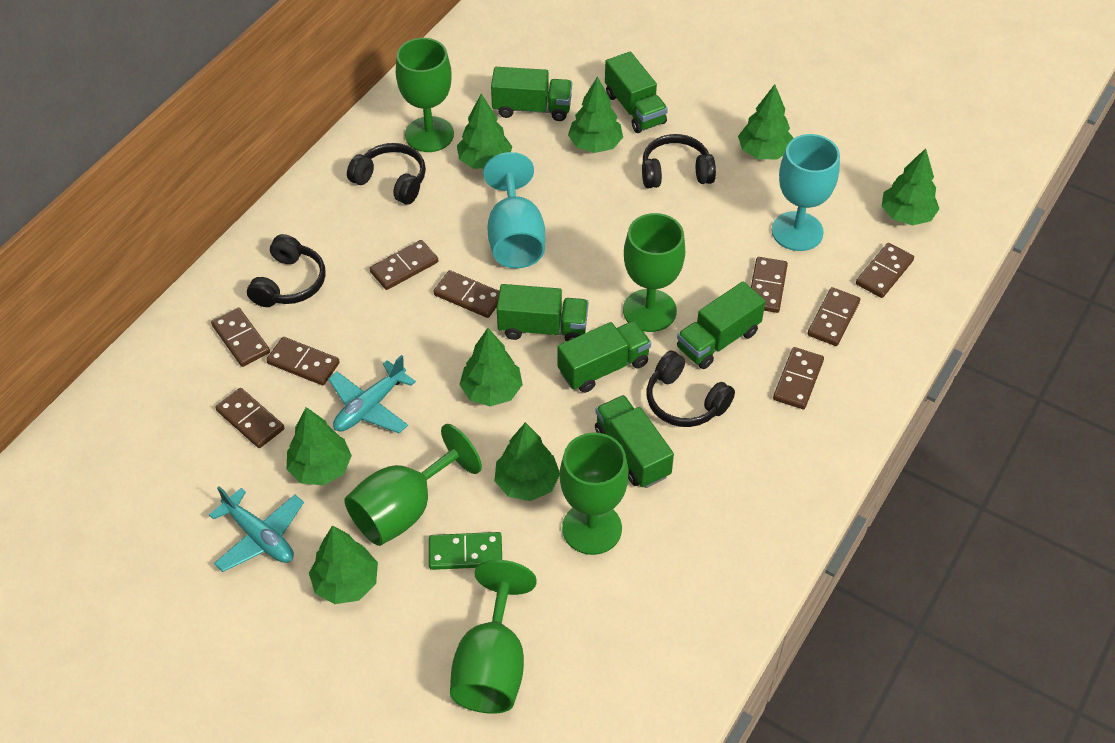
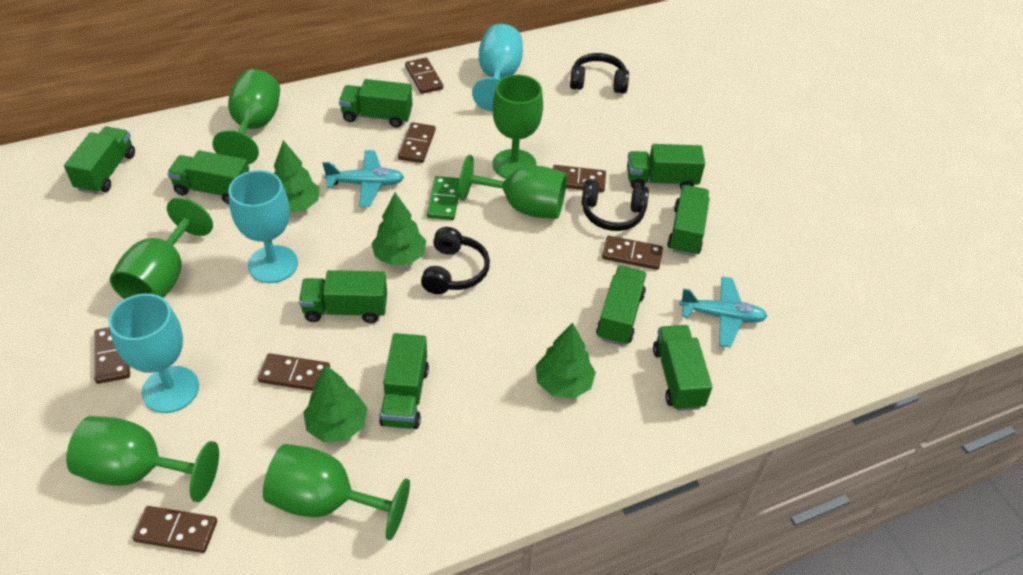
black headphones: 4 -> 3
brown domino: 9 -> 7
green goblet: 5 -> 6
green tree: 8 -> 4
green truck: 6 -> 9
turquoise goblet: 2 -> 3

